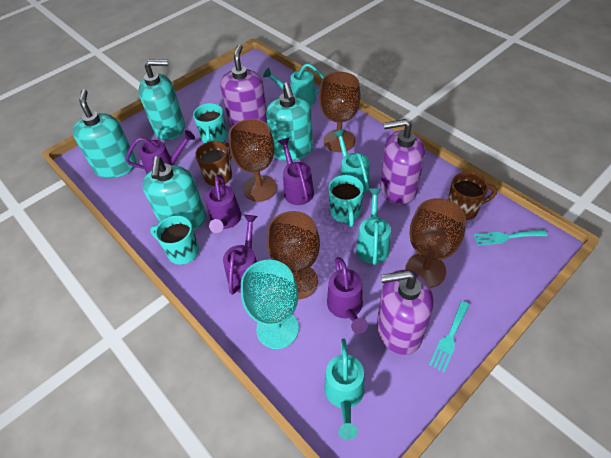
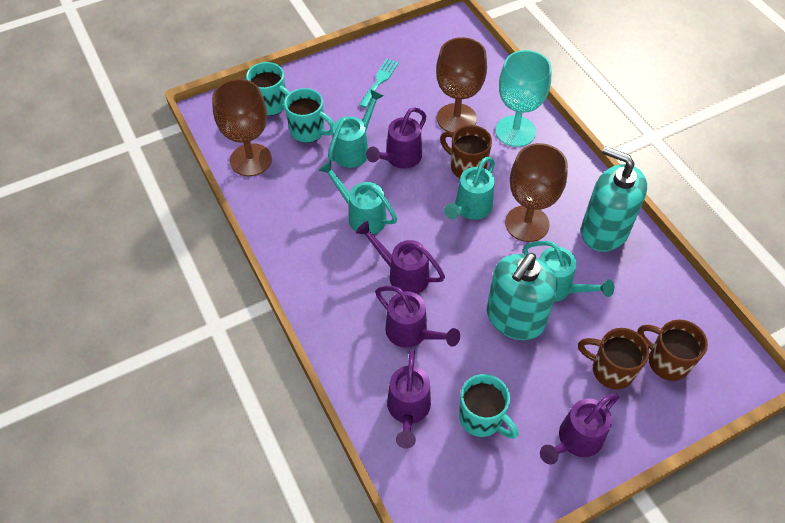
brown goblet: 4 -> 3
brown mug: 2 -> 3
purple soap dispenser: 3 -> 0
turquoise fork: 2 -> 1
turquoise soap dispenser: 4 -> 2

